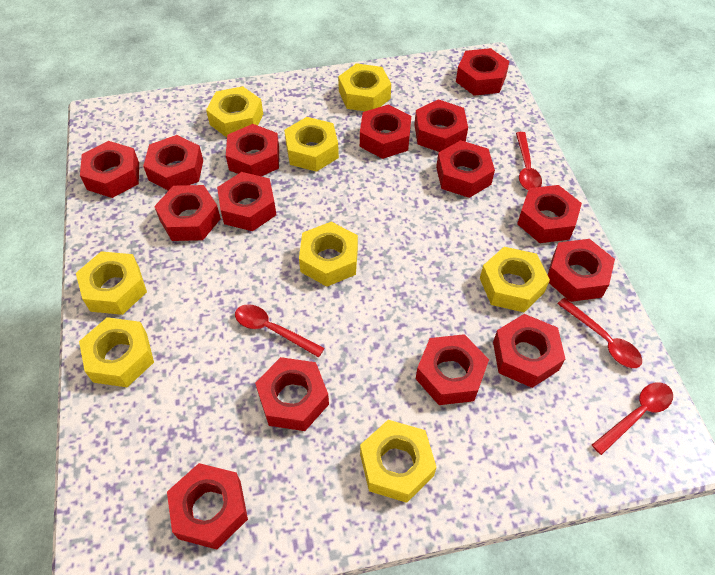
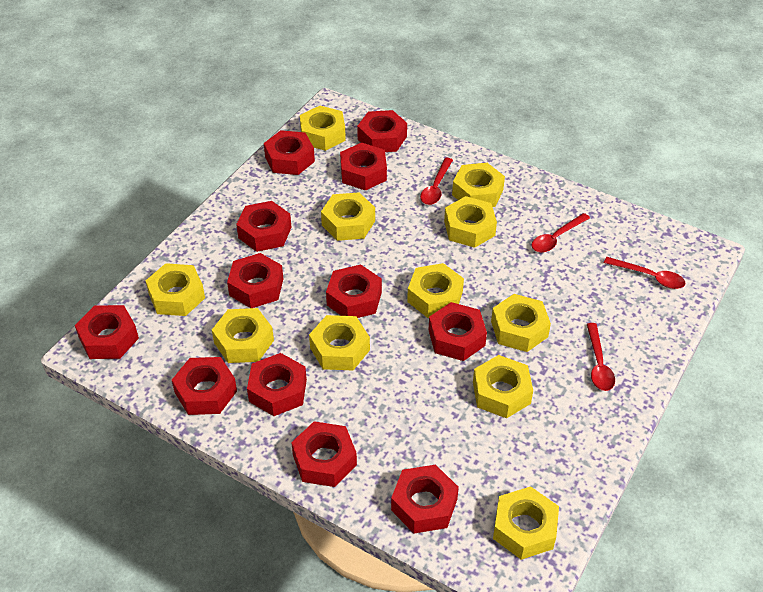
red nut: 15 -> 12
yellow nut: 8 -> 11

